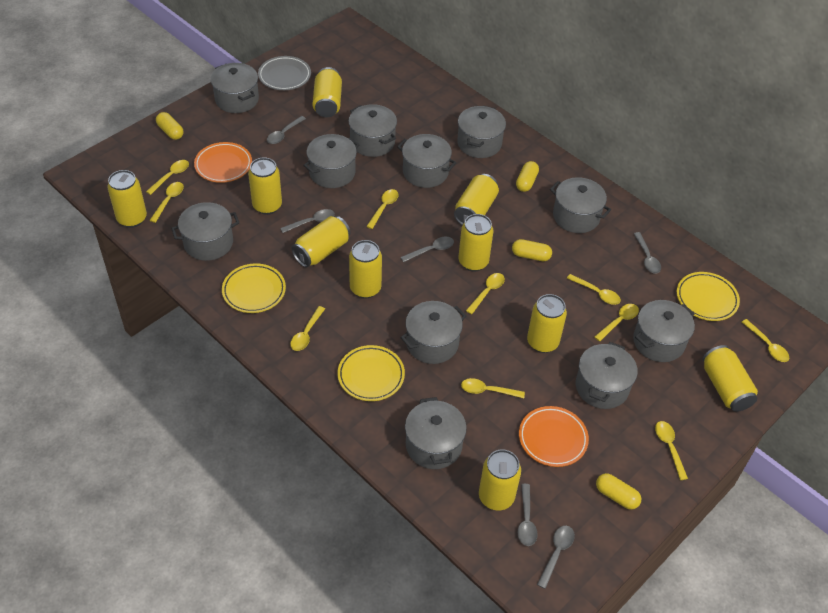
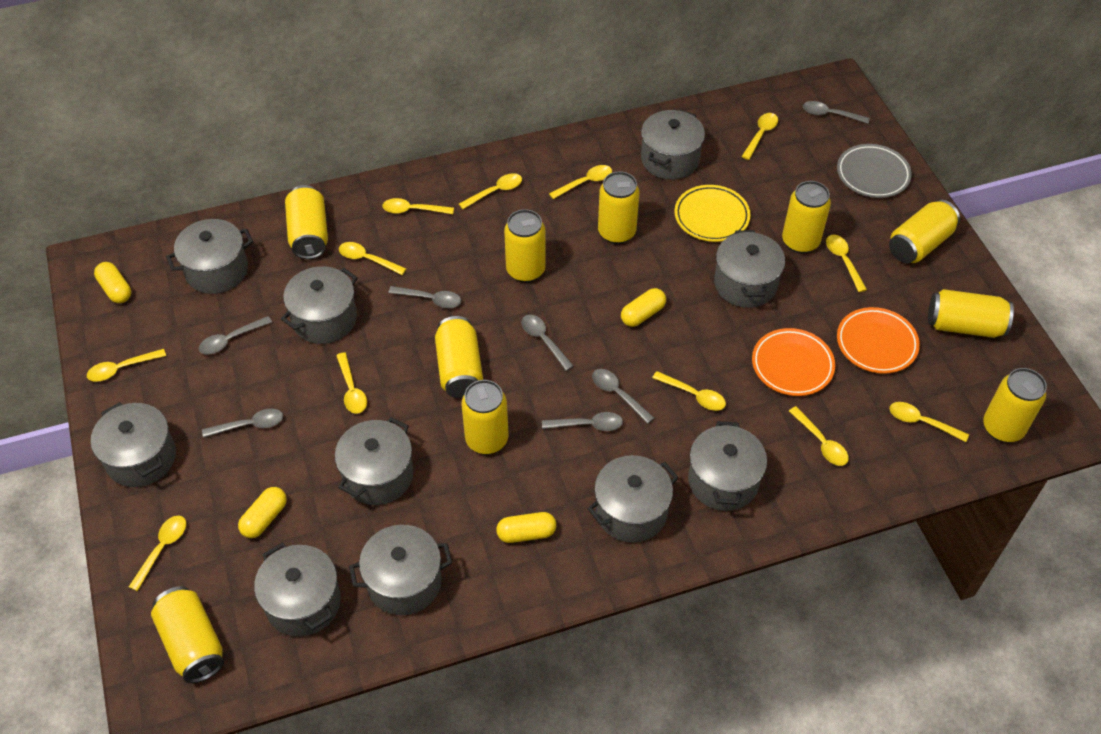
grey pot: 11 -> 10
grey spoon: 6 -> 7
yellow plate: 3 -> 1
yellow spoon: 10 -> 12

